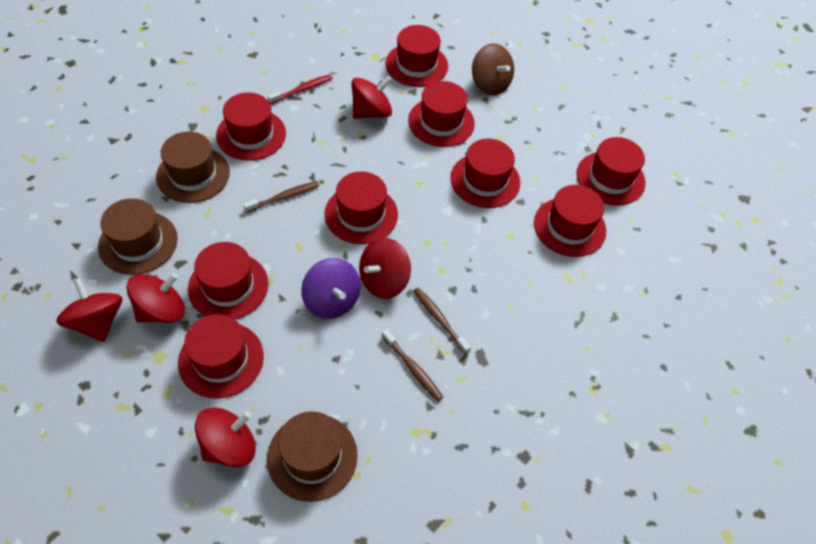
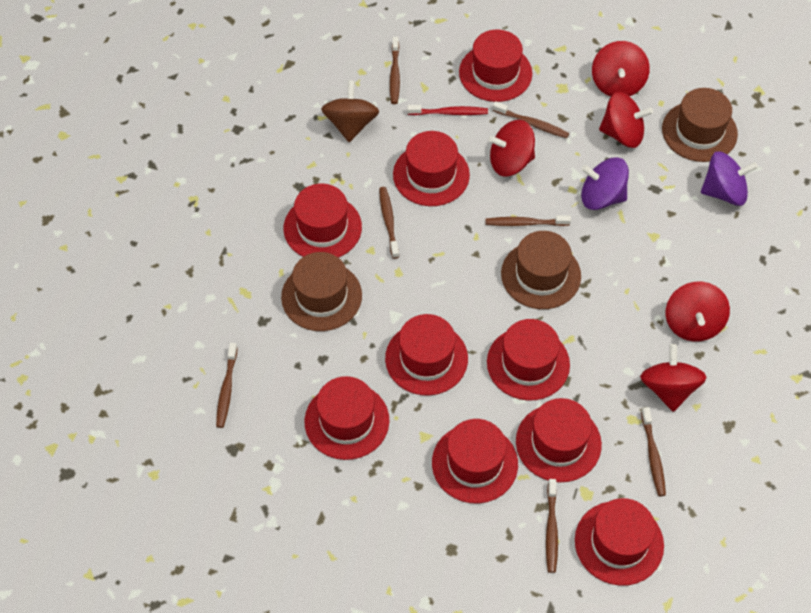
brown toothbrush: 3 -> 7
purple spinning top: 1 -> 2

